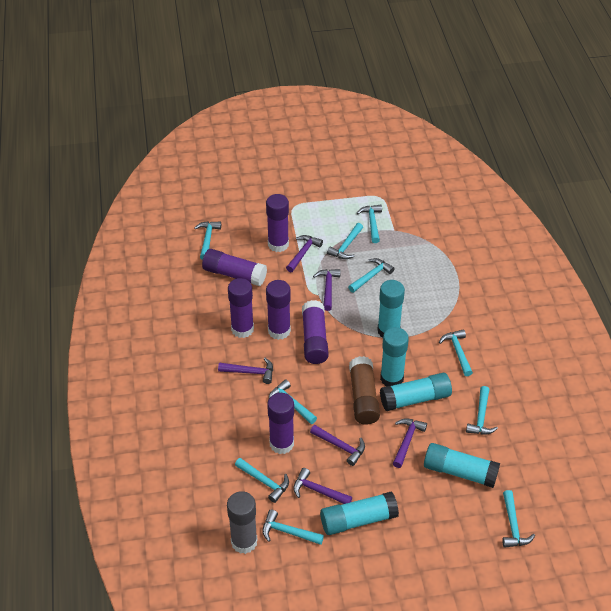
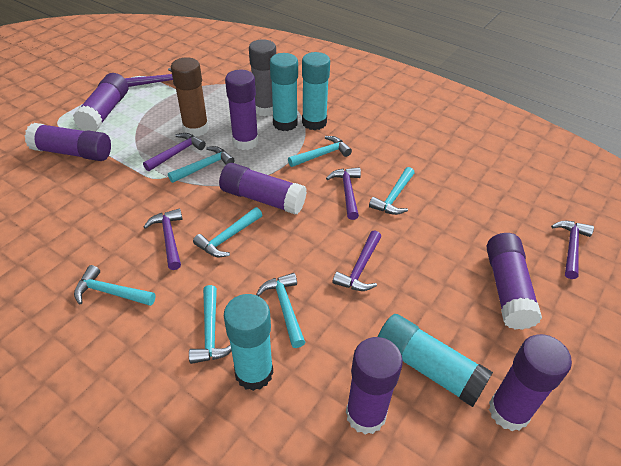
purple glue stick: 6 -> 7
turquoise glue stick: 5 -> 4
turquoise hammer: 10 -> 7

